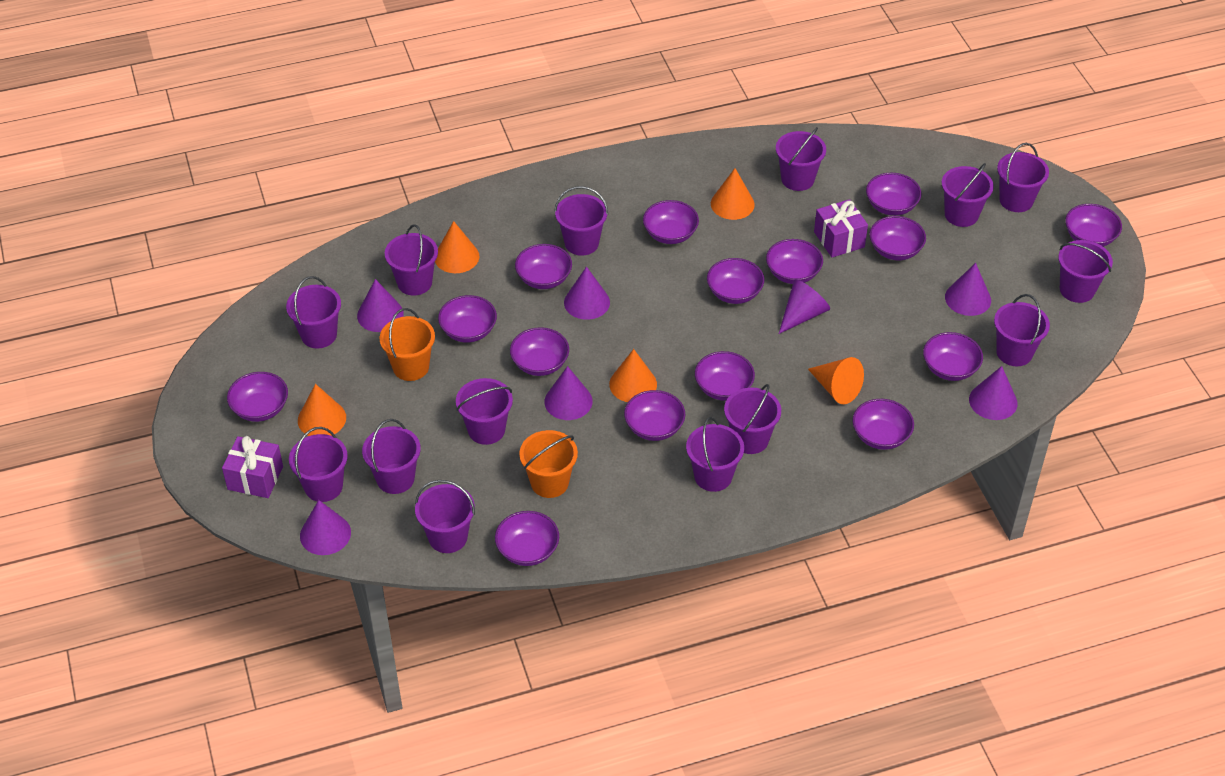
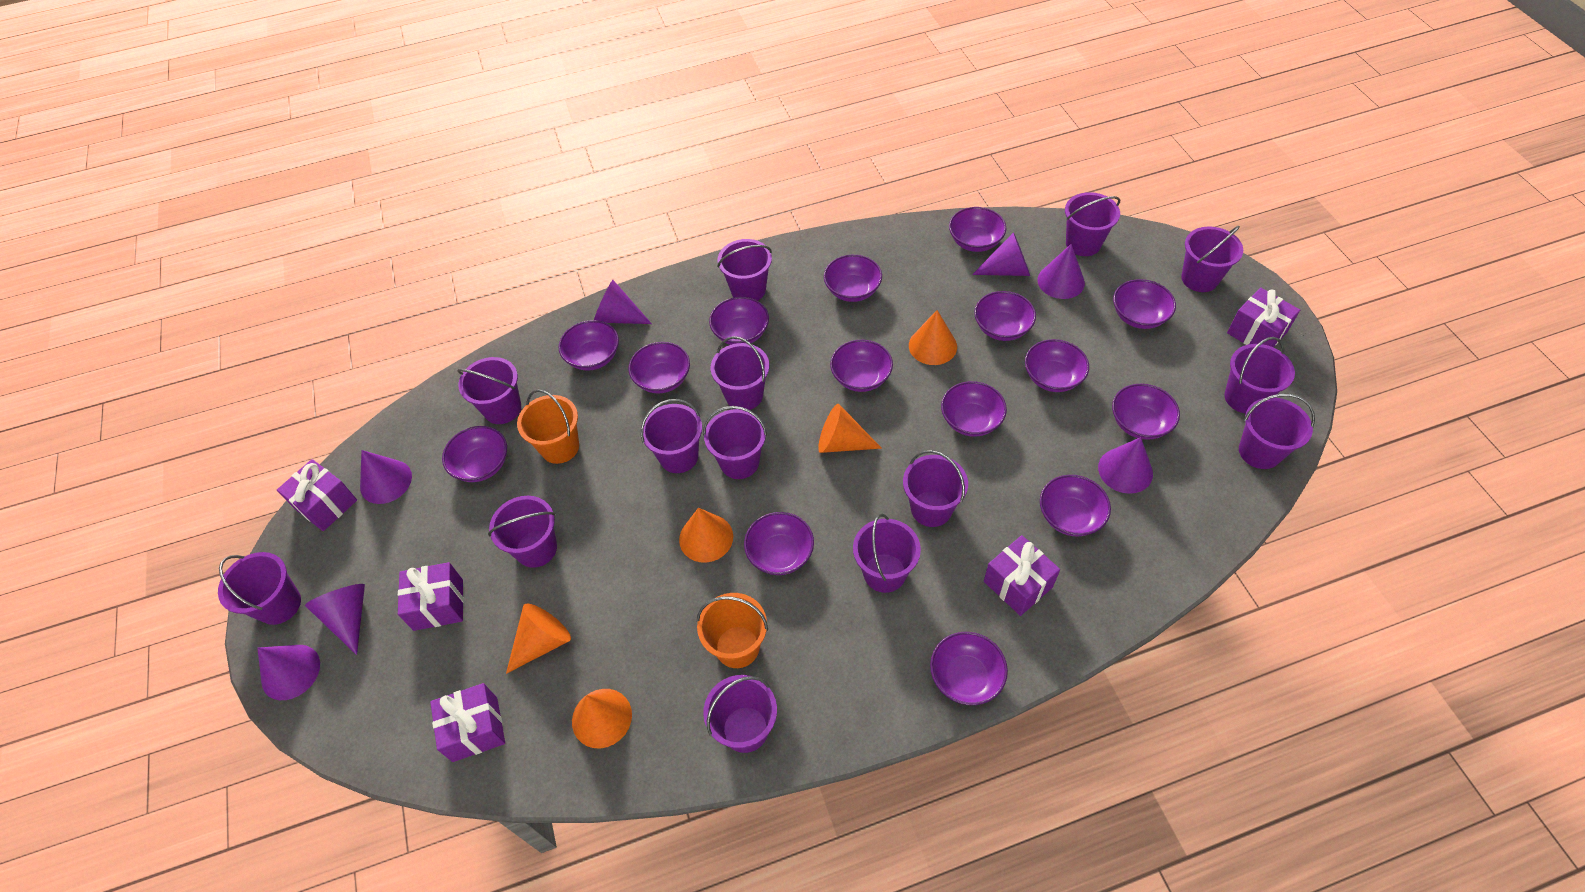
purple gift: 2 -> 5

